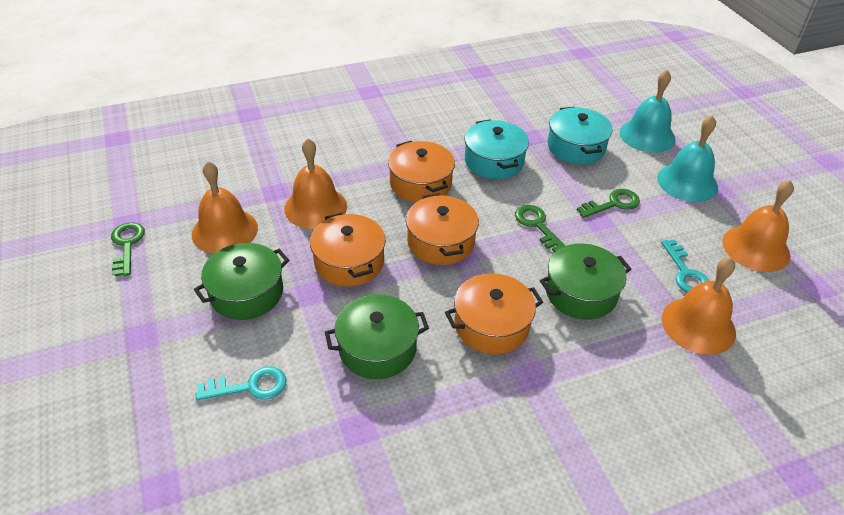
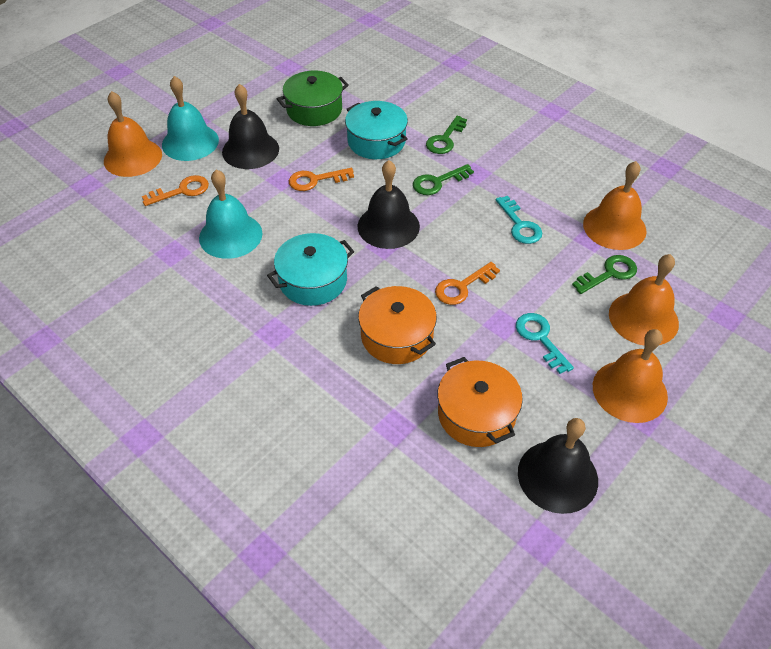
black bell: 0 -> 3
green pot: 3 -> 1
orange key: 0 -> 3
orange pot: 4 -> 2

